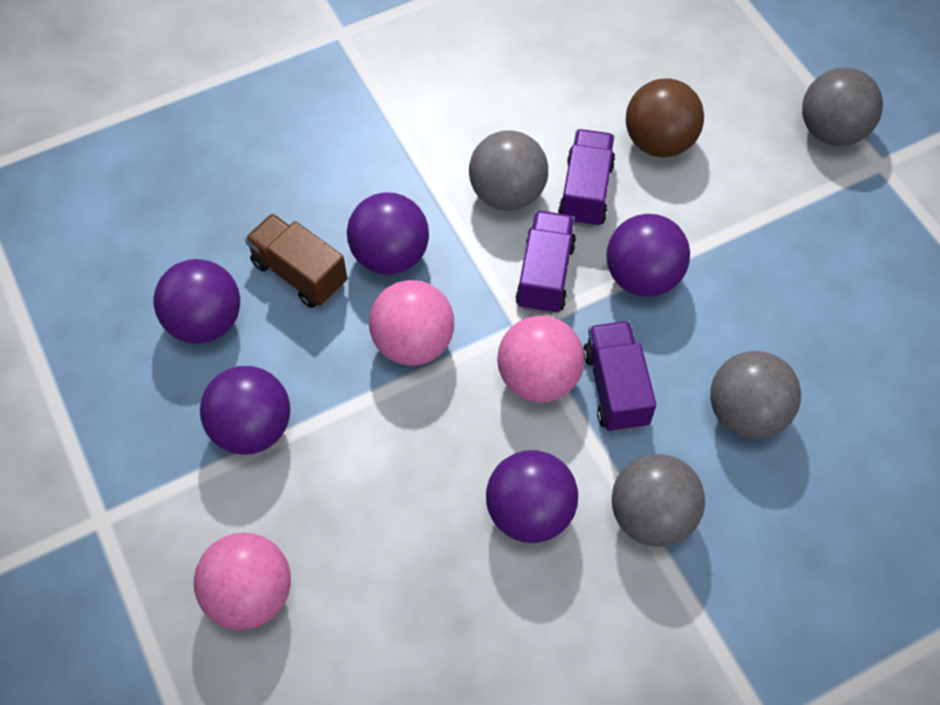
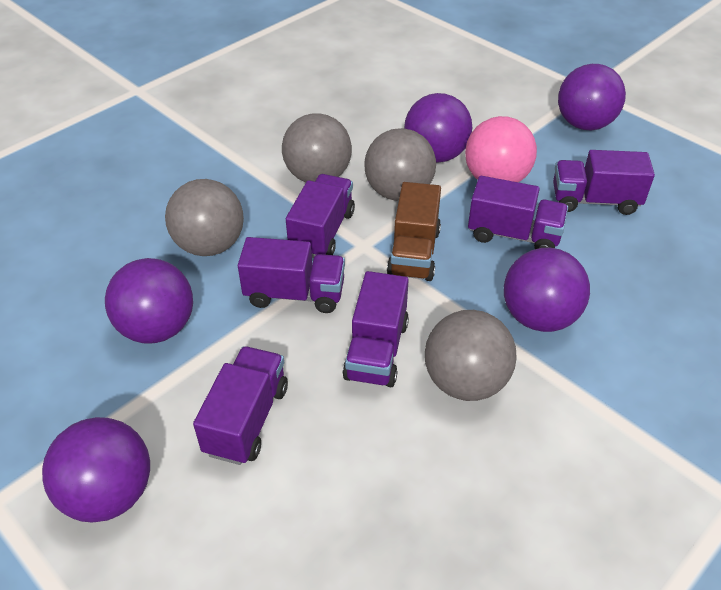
brown ball: 1 -> 0
pink ball: 3 -> 1
purple truck: 3 -> 6

